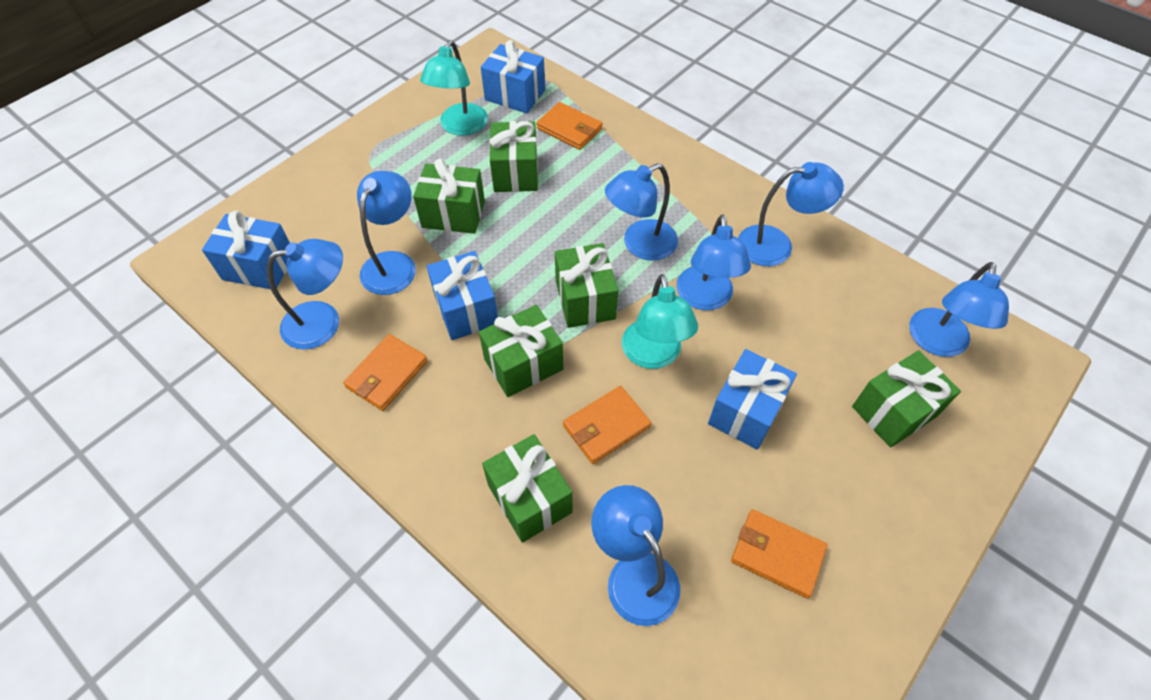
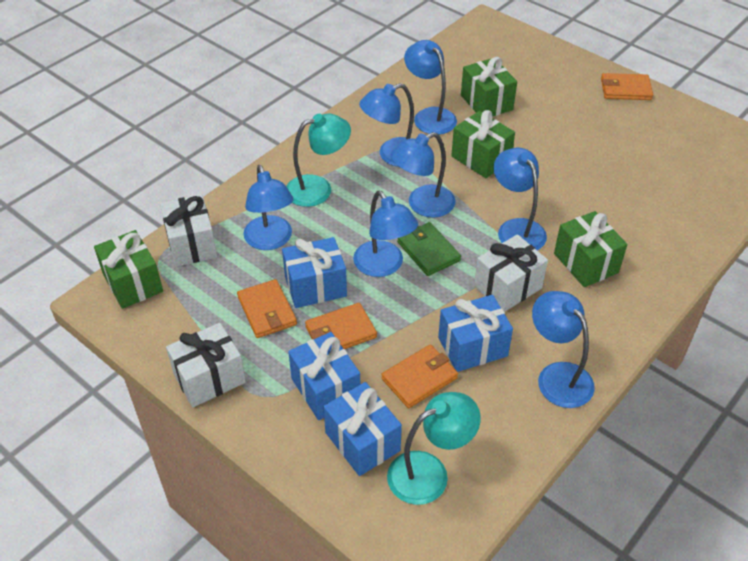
green gift: 6 -> 4
green wallet: 0 -> 1
white gift: 0 -> 3

